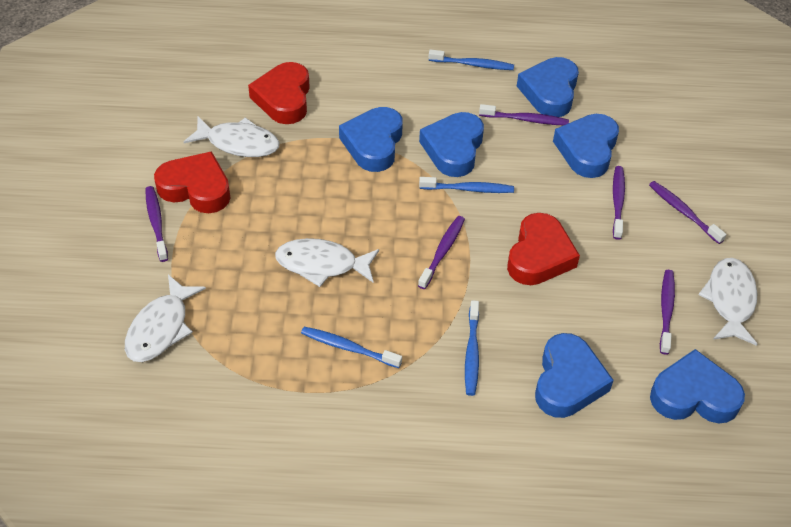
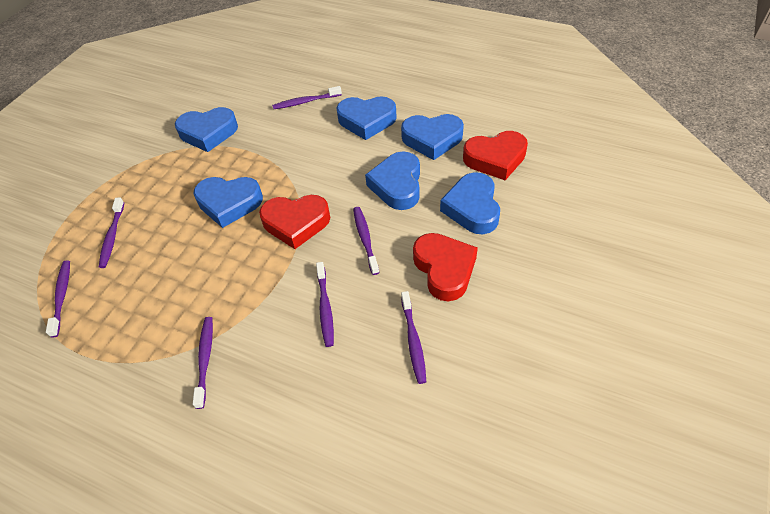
blue toothbrush: 4 -> 0
purple toothbrush: 6 -> 7
white fish: 4 -> 0

